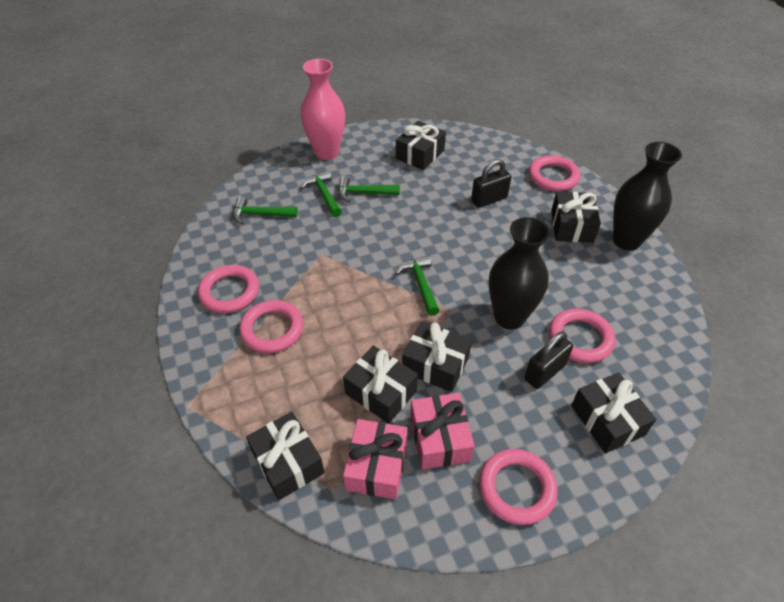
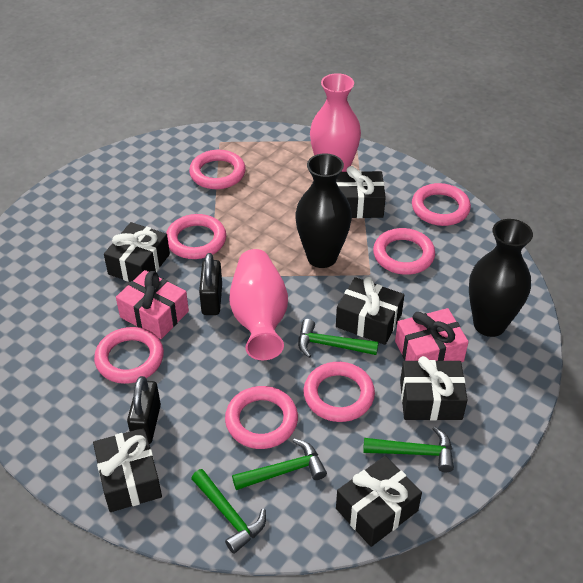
pink ring: 5 -> 7
pink vase: 1 -> 2

